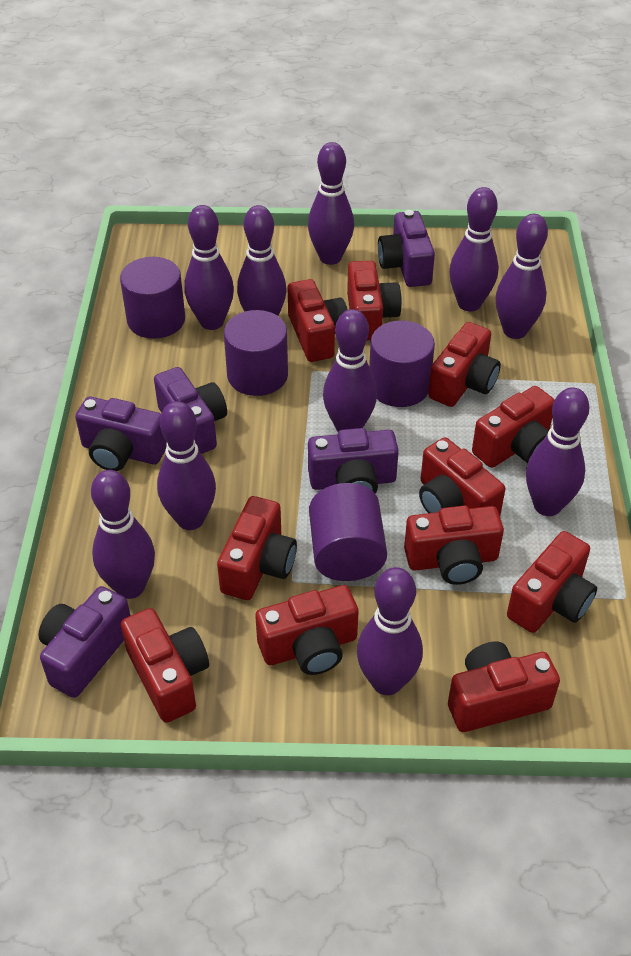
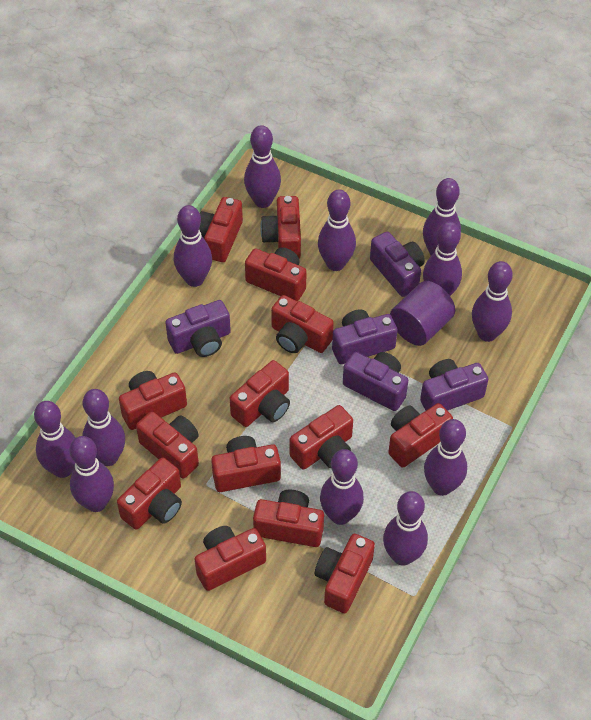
purple bowling pin: 10 -> 12
purple cylinder: 4 -> 1
red camera: 11 -> 14

